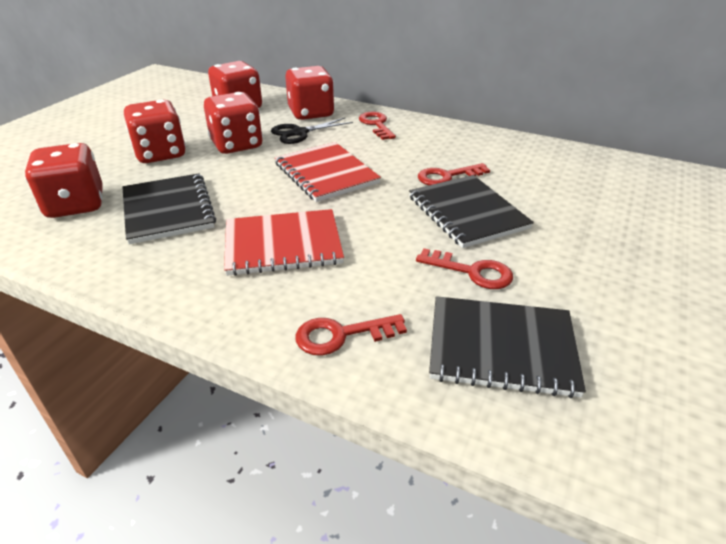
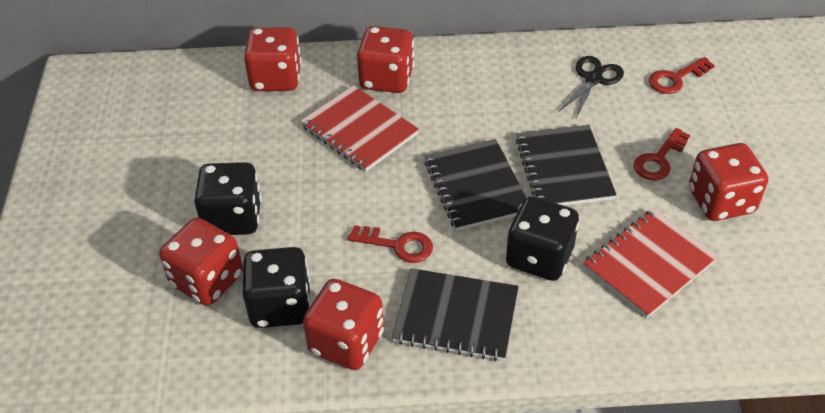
black dice: 0 -> 3
red key: 4 -> 3

